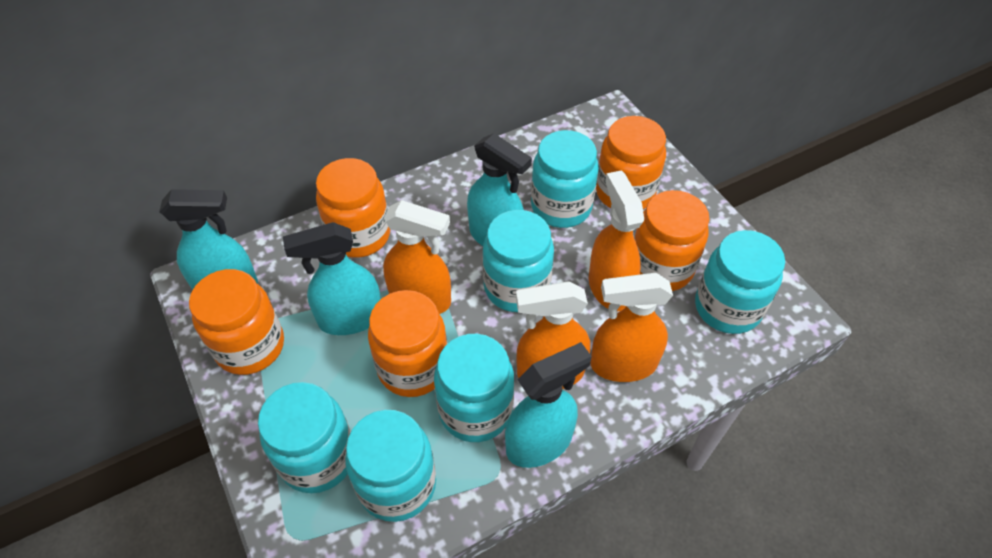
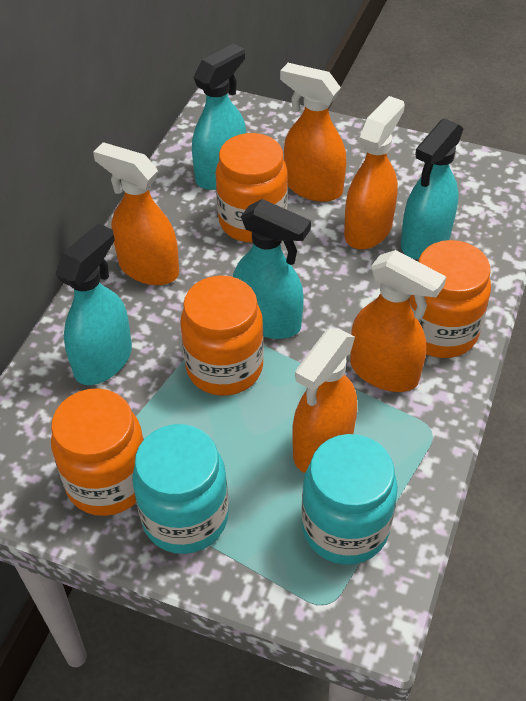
orange jar: 5 -> 4
orange spray bottle: 4 -> 5
turquoise jar: 6 -> 2

